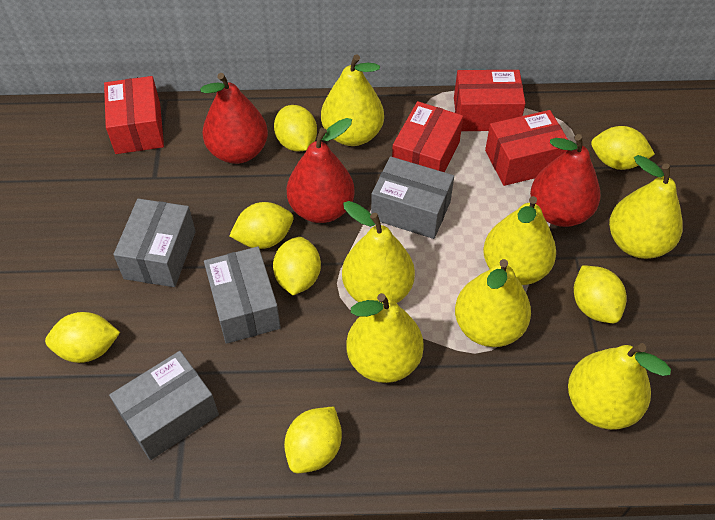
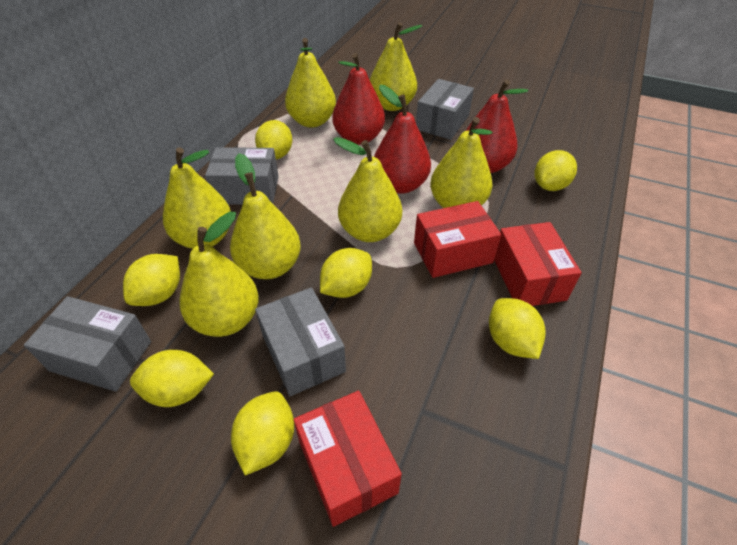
red box: 4 -> 3

